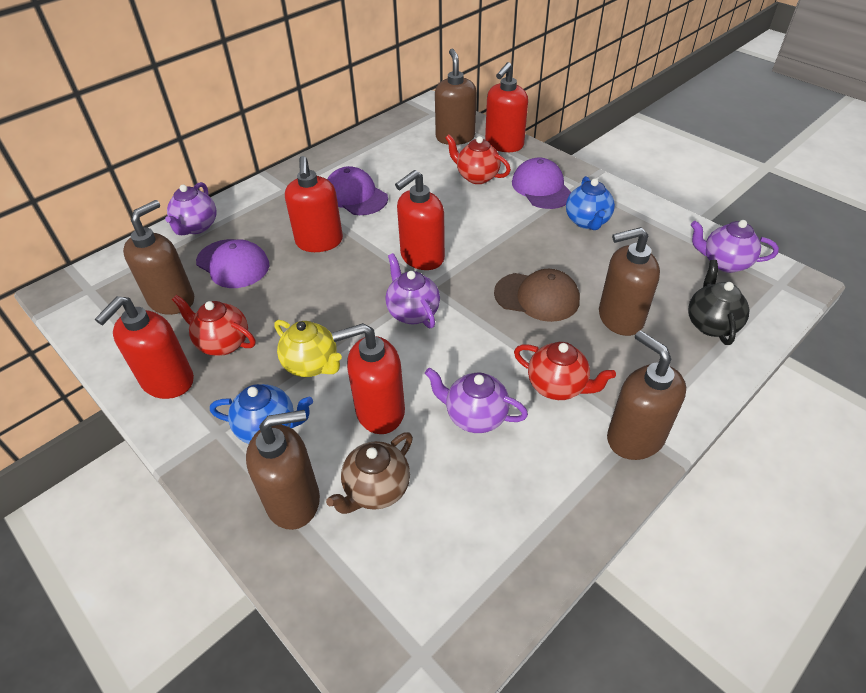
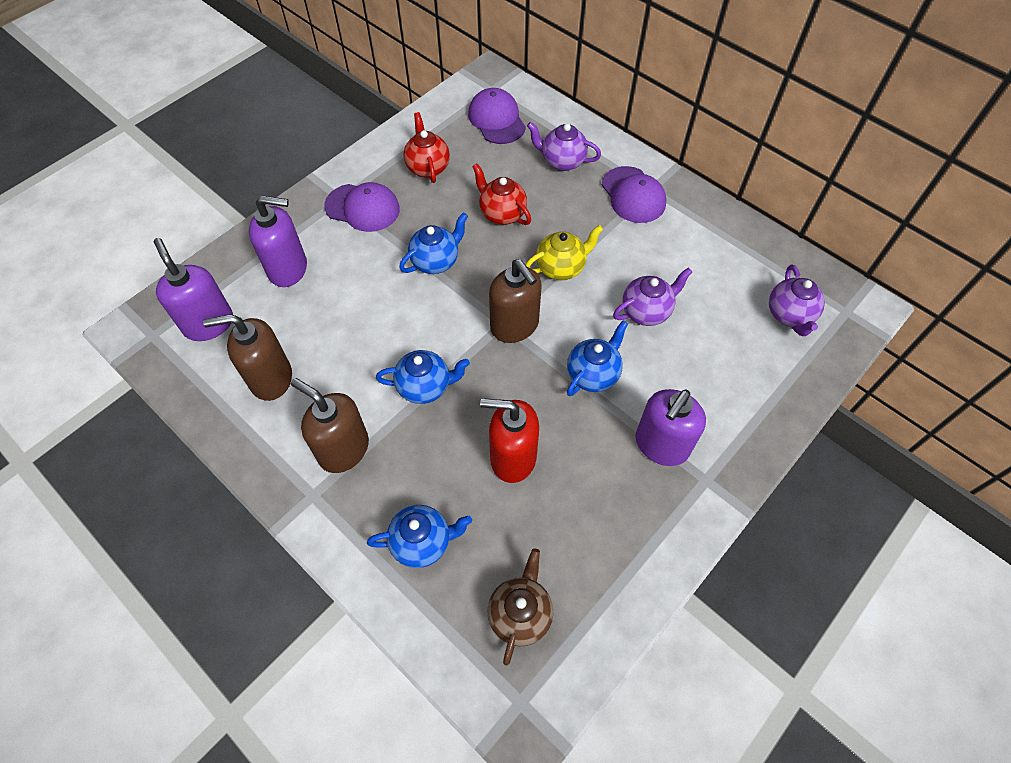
black teapot: 1 -> 0
blue teapot: 2 -> 4
brown cap: 1 -> 0
brown soap dispenser: 5 -> 3
purple soap dispenser: 0 -> 3
purple teapot: 4 -> 3
red soap dispenser: 5 -> 1
red teapot: 3 -> 2

